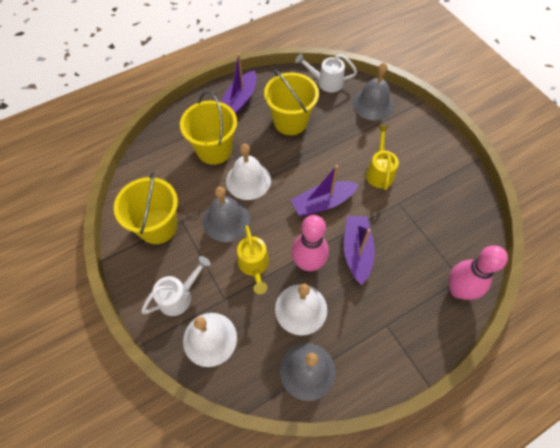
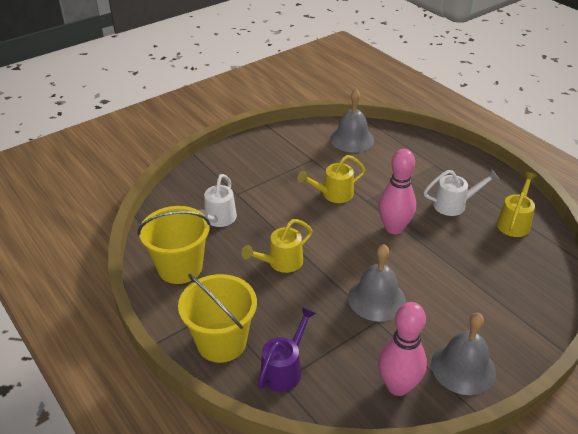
purple boat: 3 -> 0
purple watering can: 0 -> 1
white bell: 3 -> 0
yellow bucket: 3 -> 2
yellow watering can: 2 -> 3

